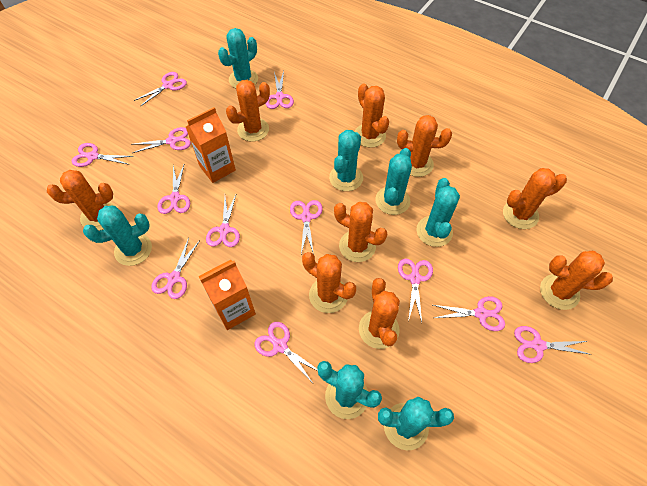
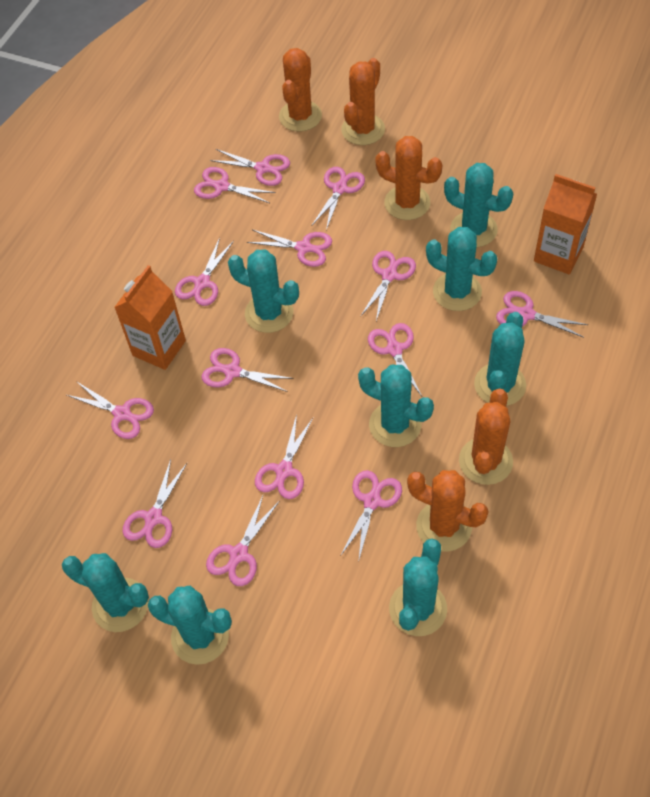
orange cactus: 9 -> 5
pink scissors: 12 -> 14
turquoise cactus: 7 -> 8

